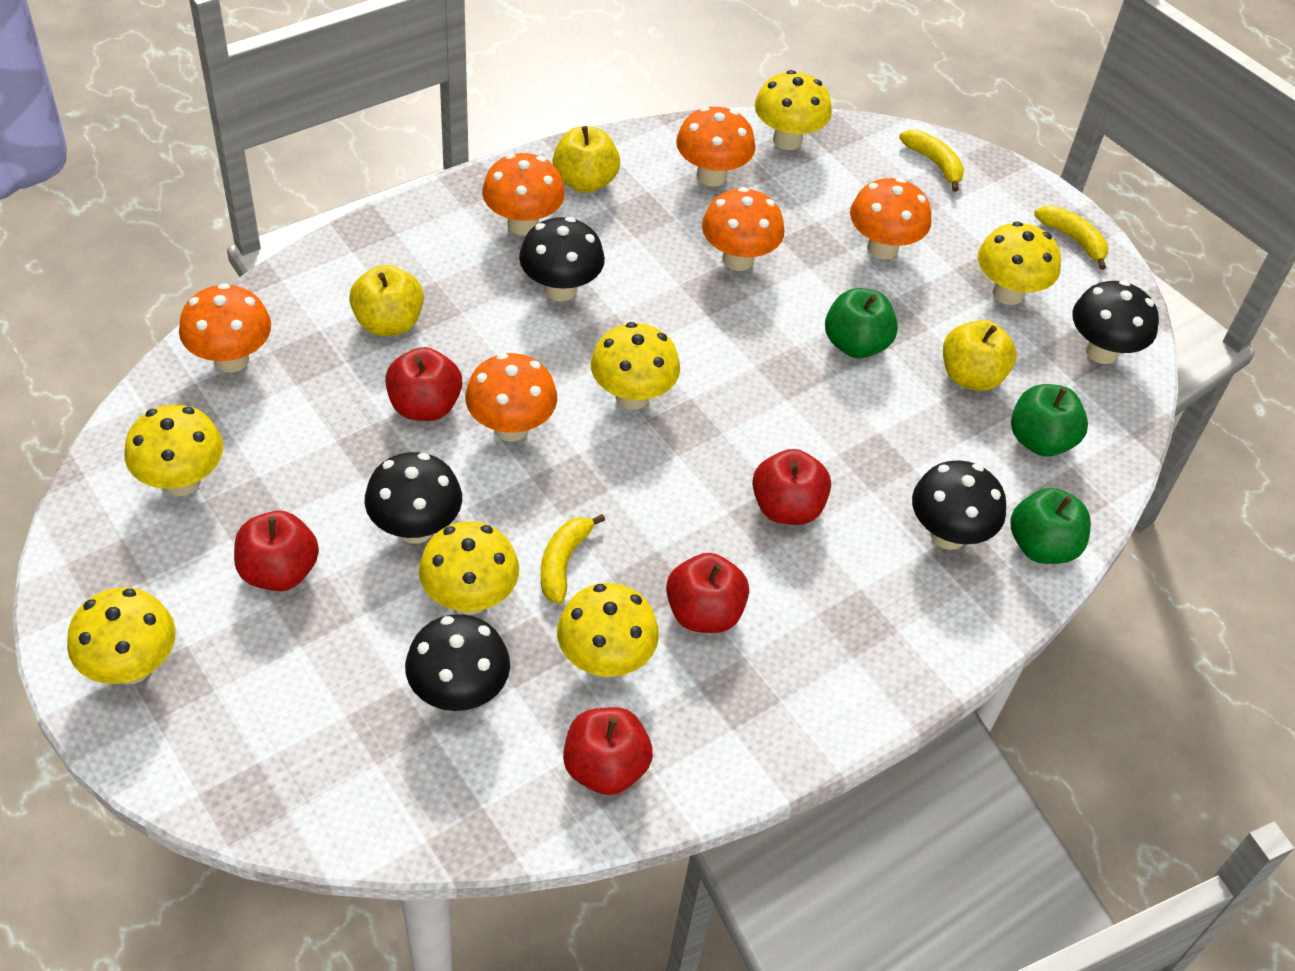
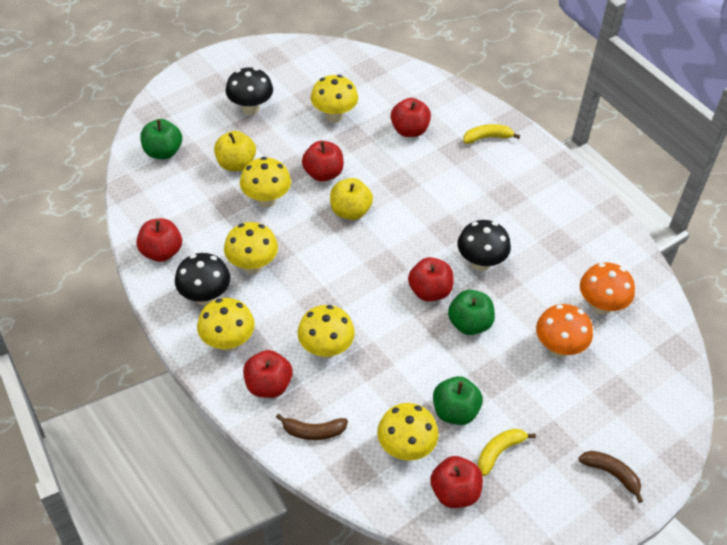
black mushroom: 5 -> 3
brown banana: 0 -> 2
orange mushroom: 6 -> 2
red apple: 5 -> 6
yellow apple: 3 -> 2
yellow banana: 3 -> 2
yellow mushroom: 7 -> 6

